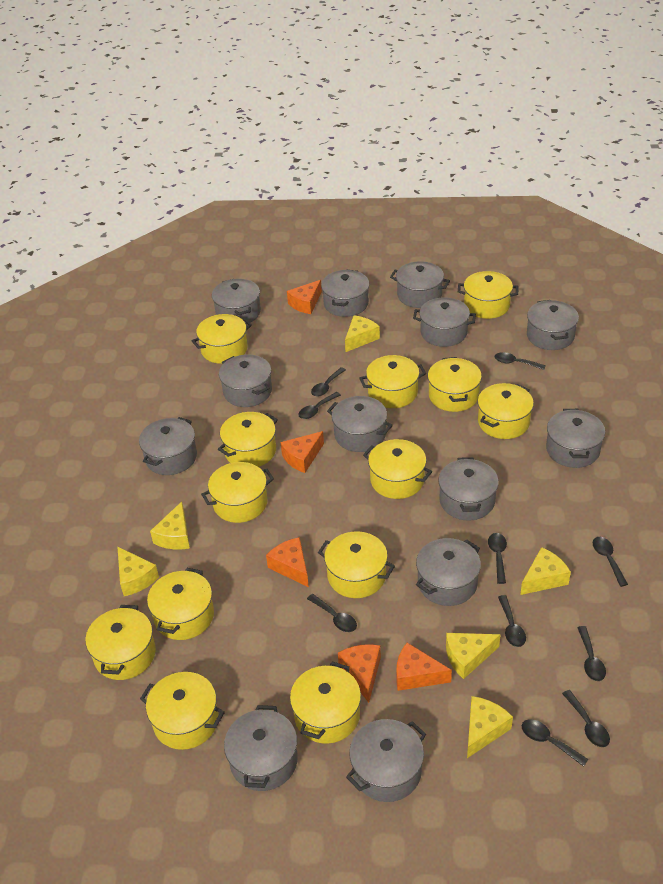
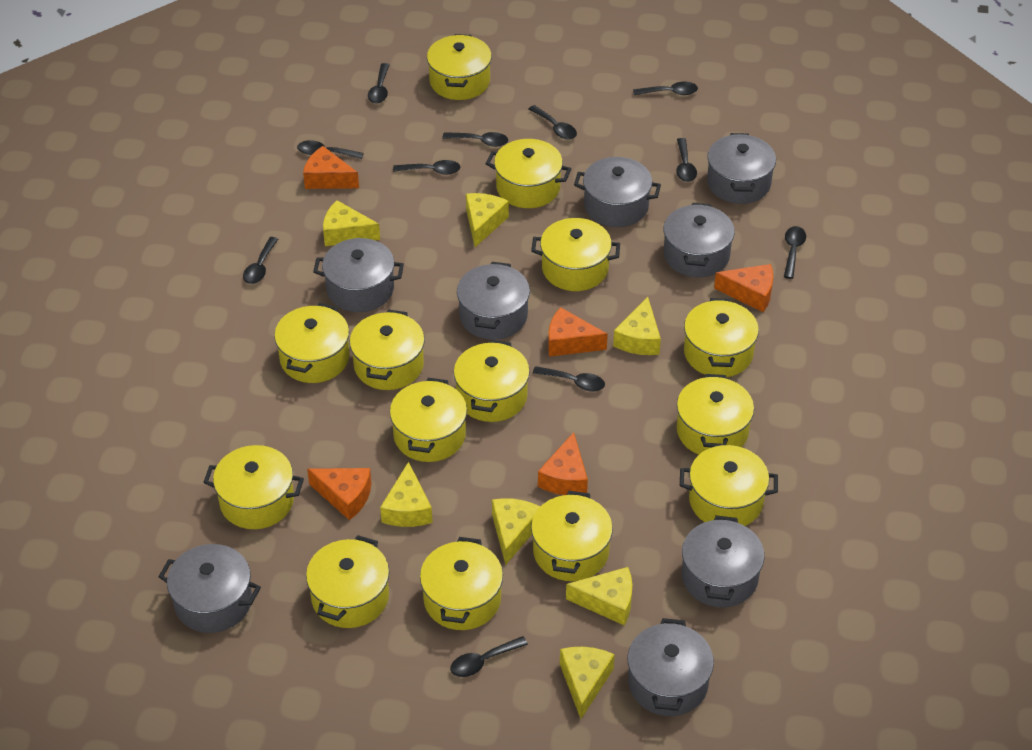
black spoon: 10 -> 11
grey pot: 13 -> 8
yellow cheese: 6 -> 7
yellow pot: 13 -> 14

